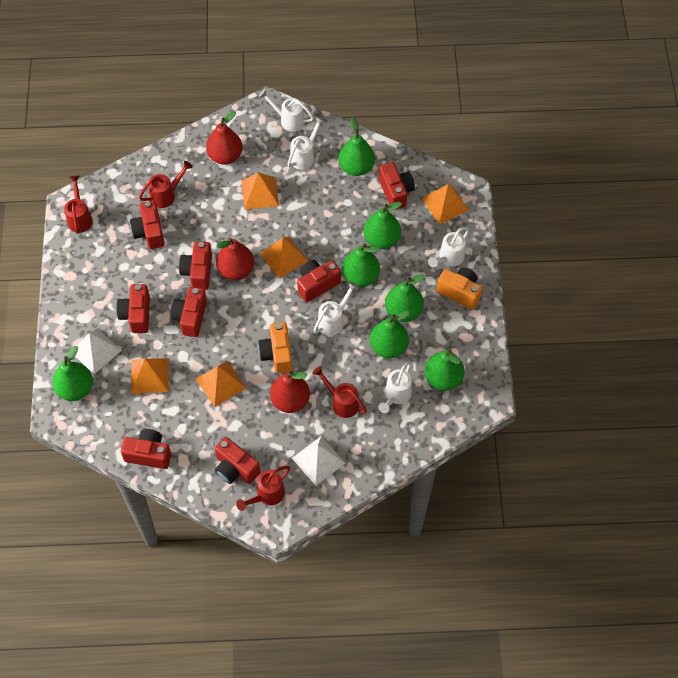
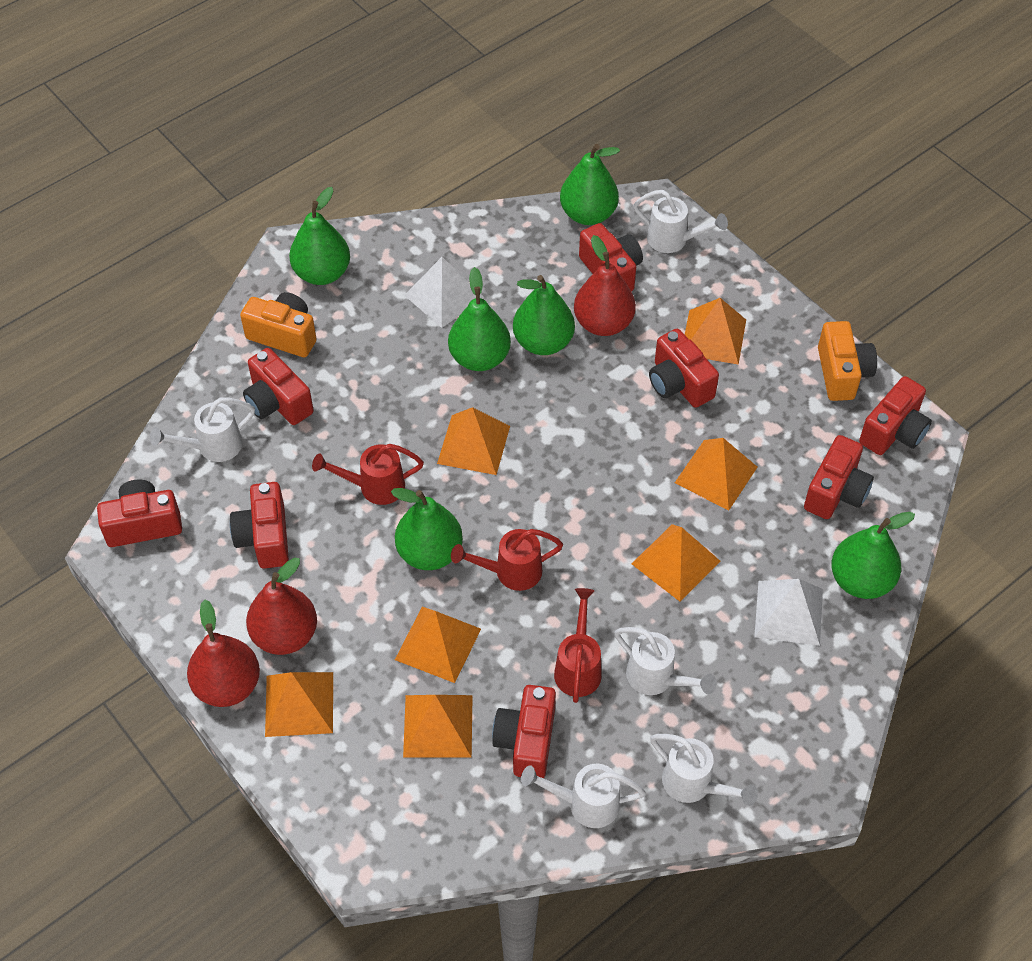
green pear: 7 -> 6
orange pyramid: 5 -> 7
red watering can: 4 -> 3

